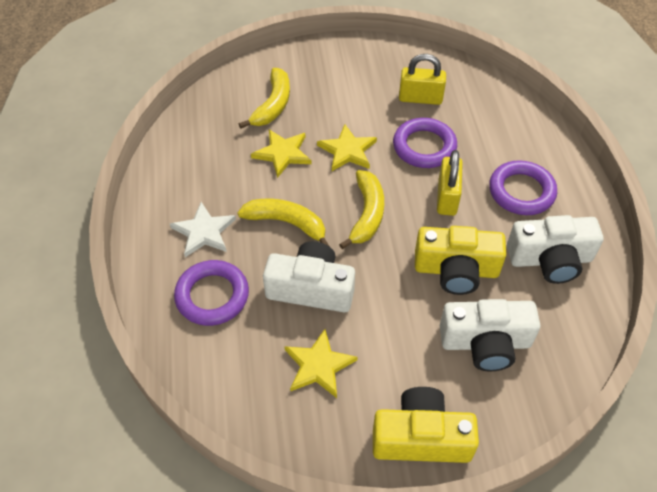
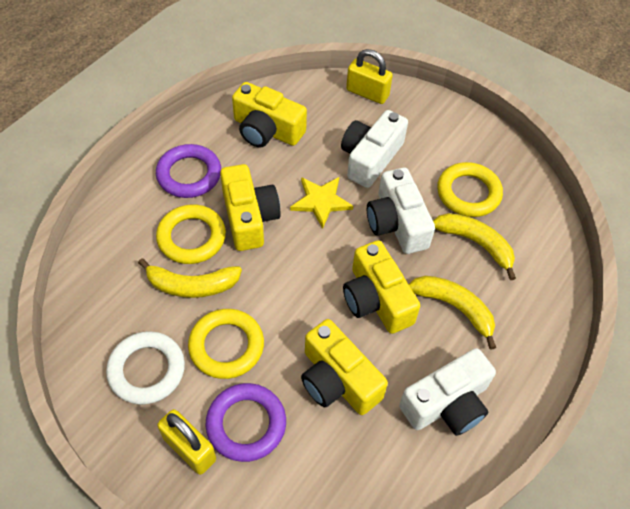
purple ring: 3 -> 2
white ring: 0 -> 1
white star: 1 -> 0
yellow camera: 2 -> 4
yellow ring: 0 -> 3
yellow star: 3 -> 1

